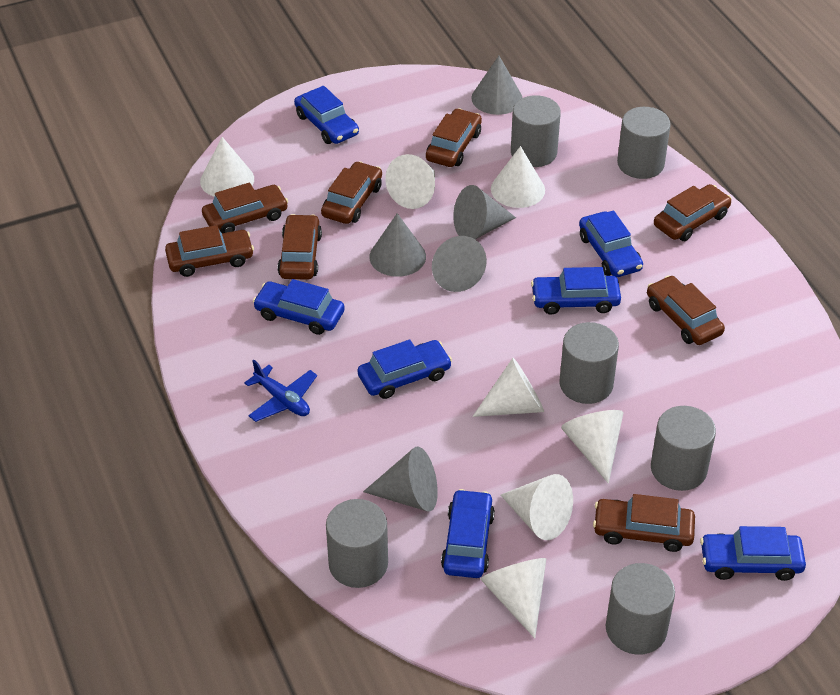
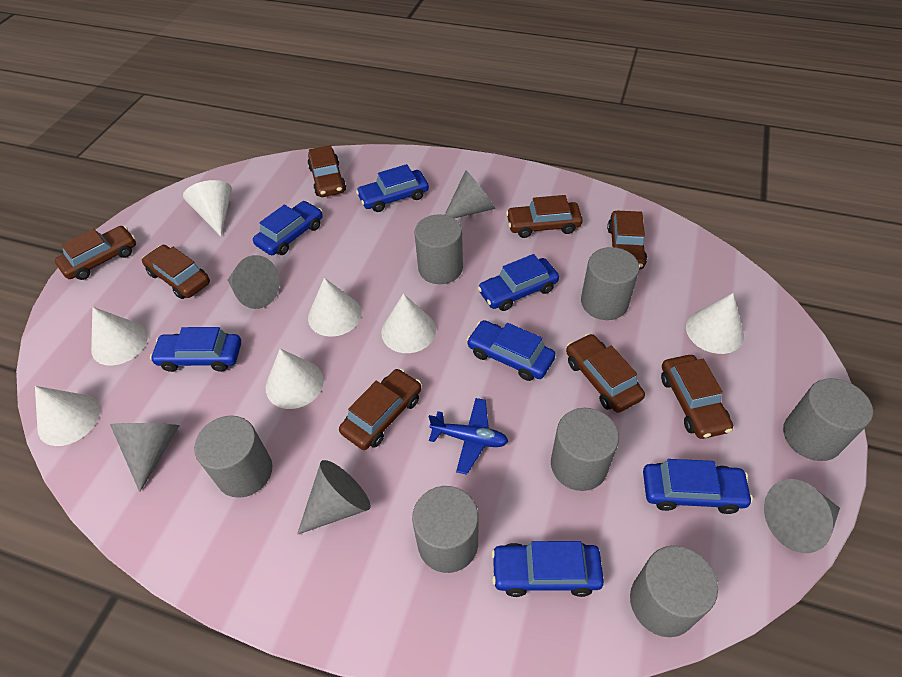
grey cylinder: 6 -> 7

